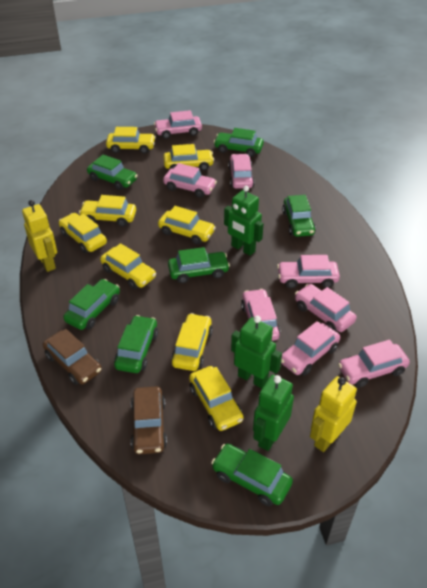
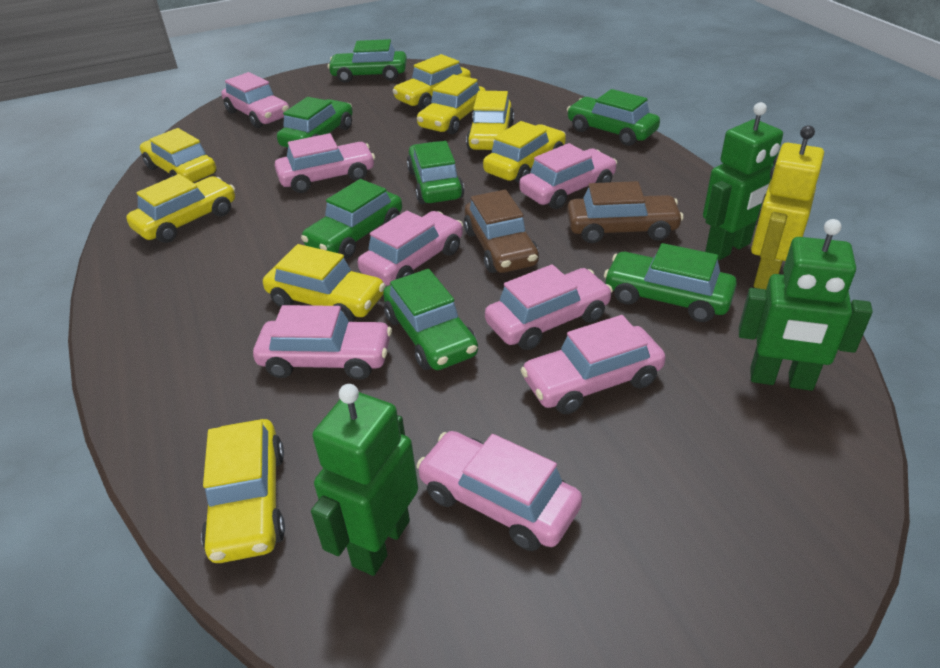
yellow robot: 2 -> 1

